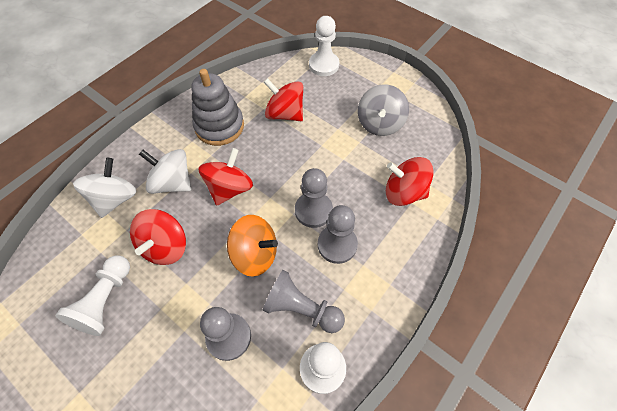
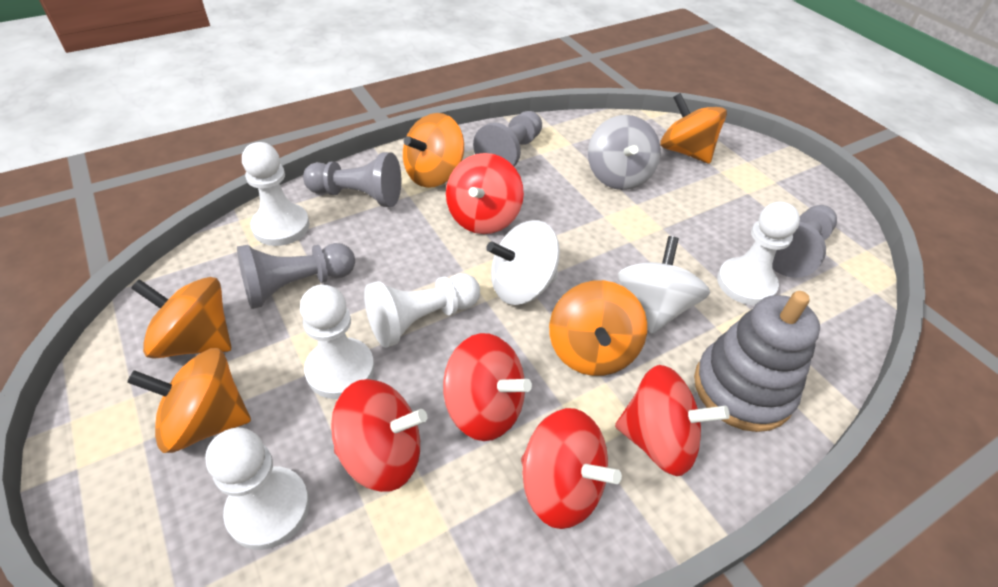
orange spinning top: 1 -> 5
red spinning top: 4 -> 5
white pawn: 3 -> 5

